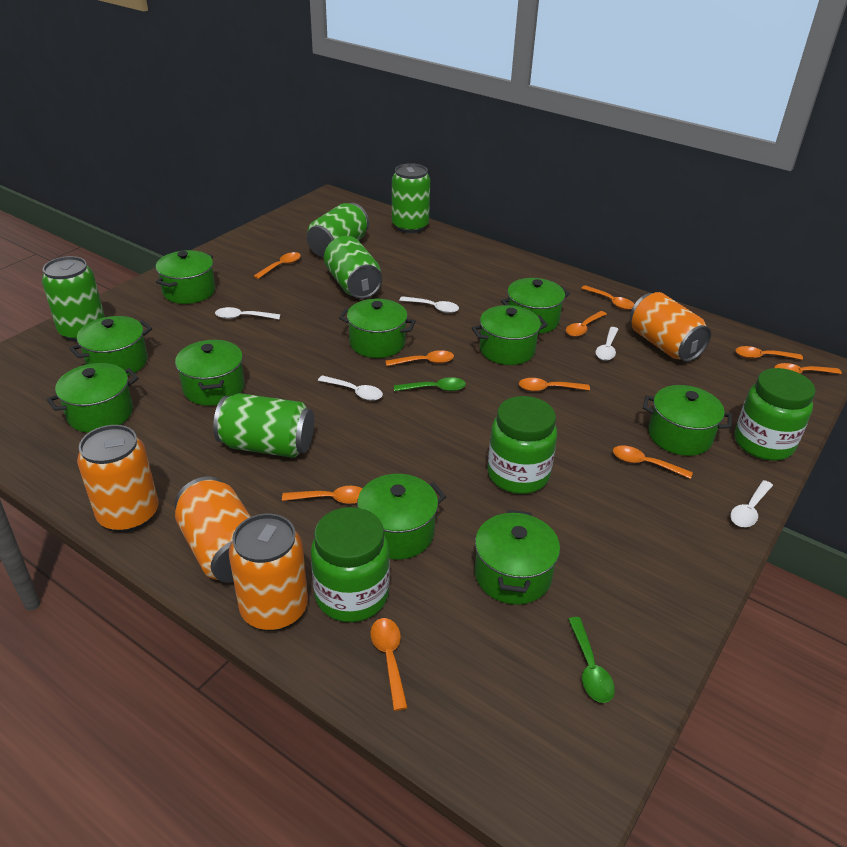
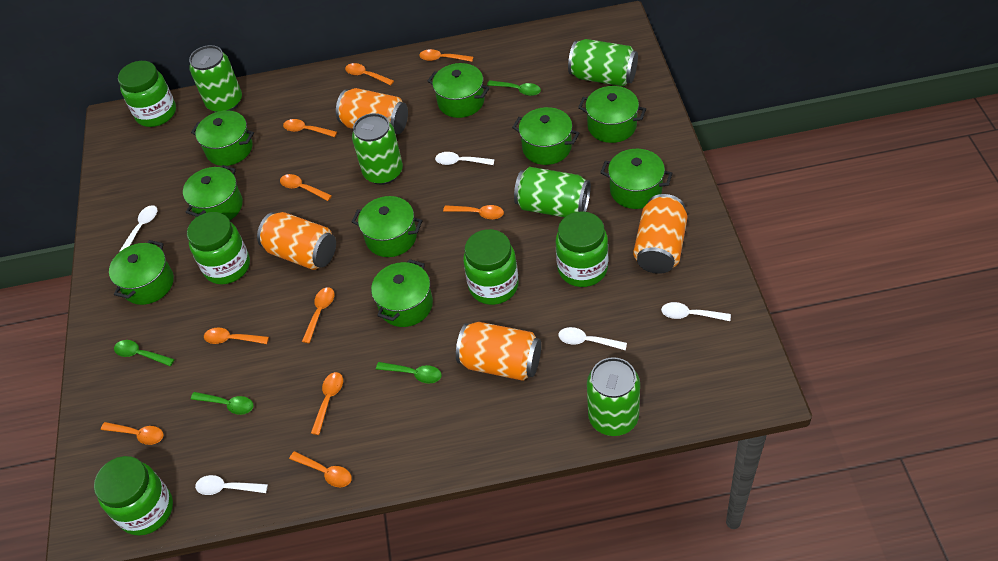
green jar: 3 -> 5
green pot: 10 -> 9
green spoon: 2 -> 4

